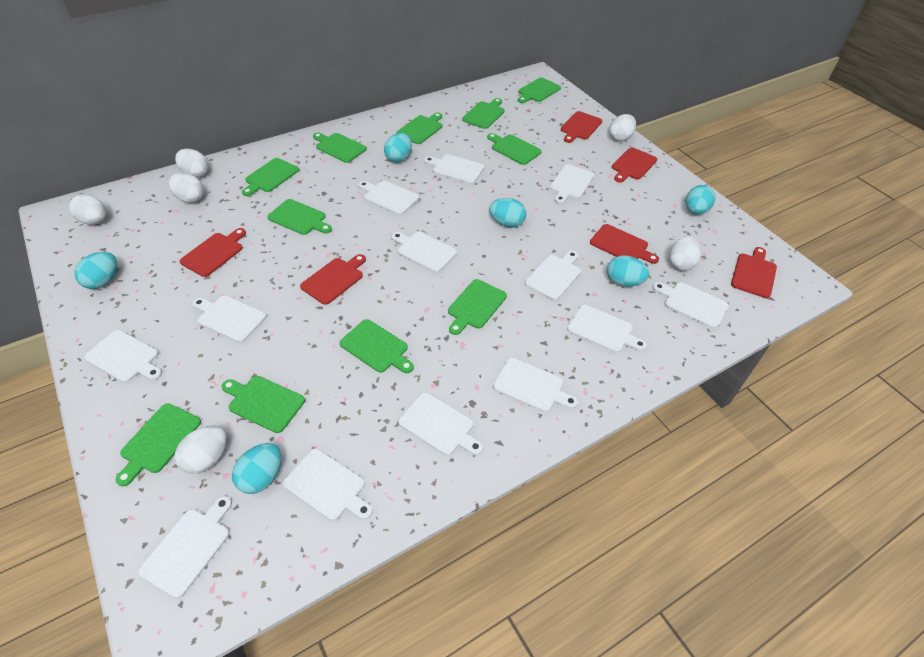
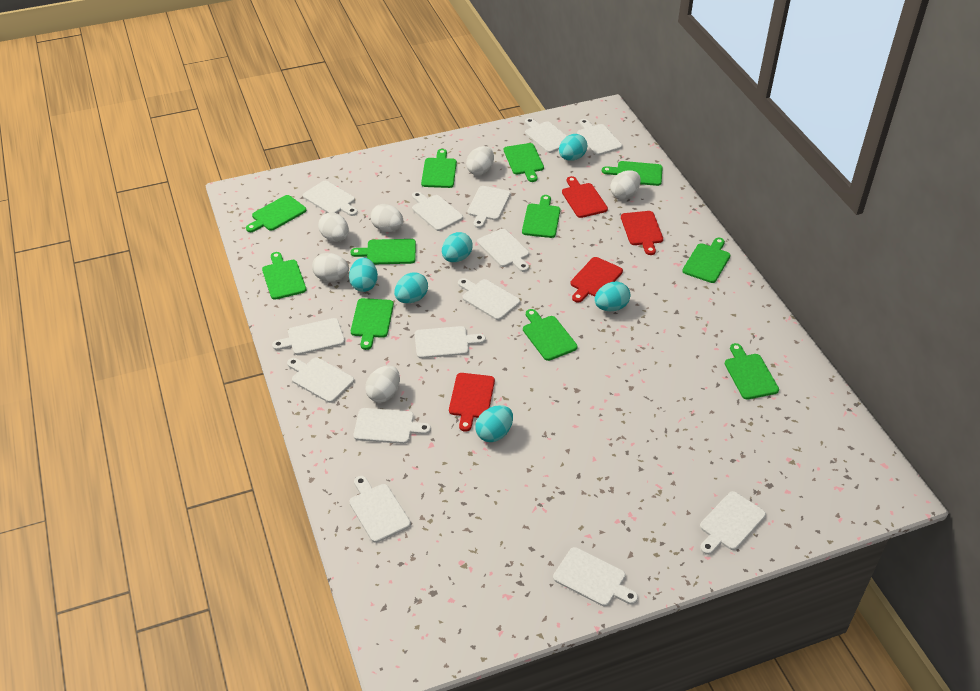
red cutting board: 6 -> 4
white cutting board: 13 -> 14

